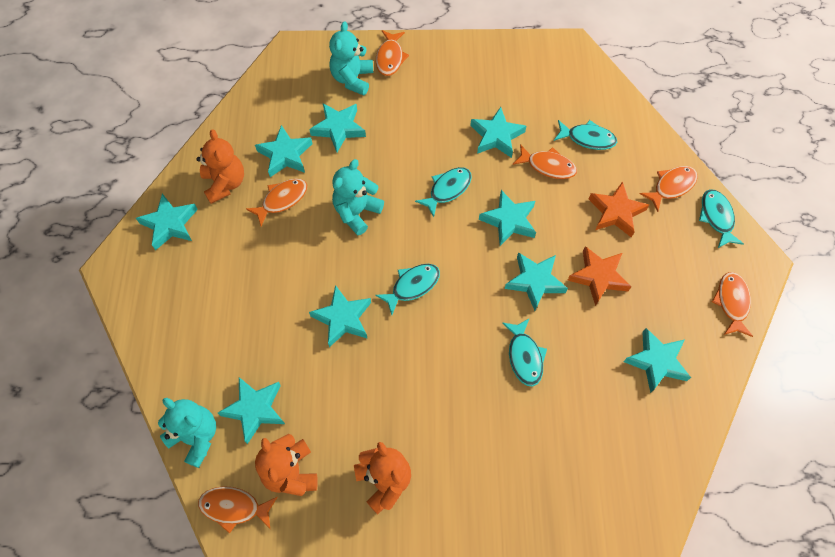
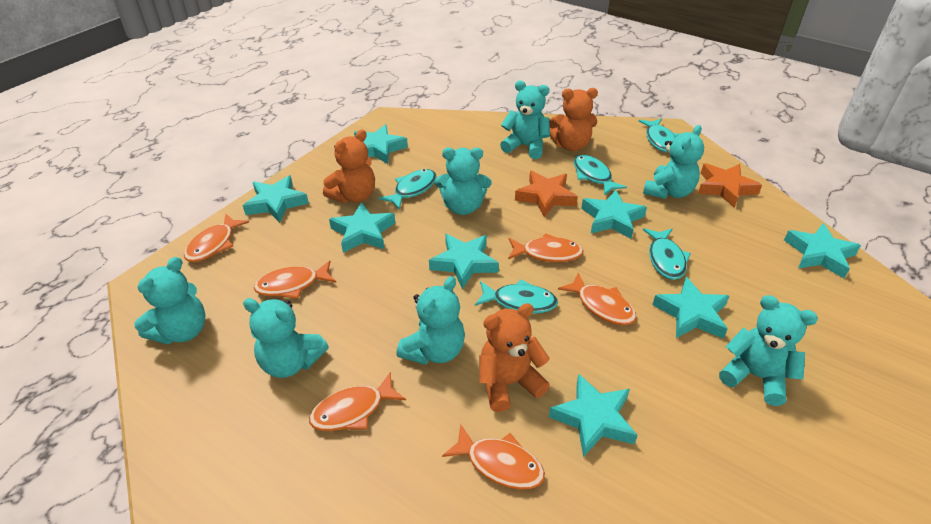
turquoise star: 9 -> 8
turquoise teddy bear: 3 -> 7

